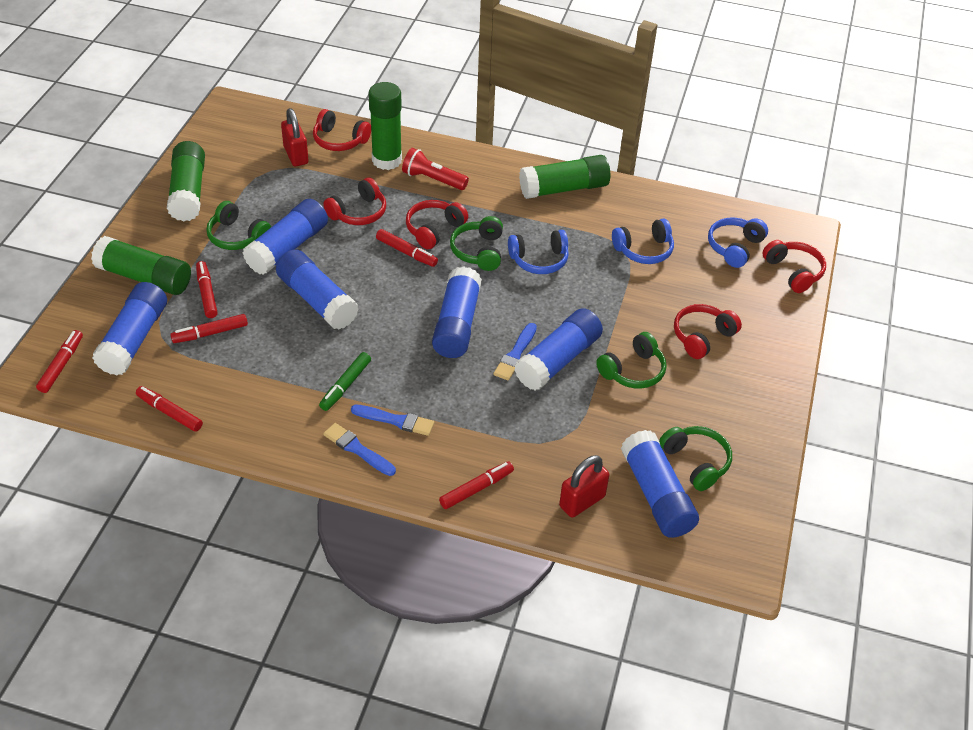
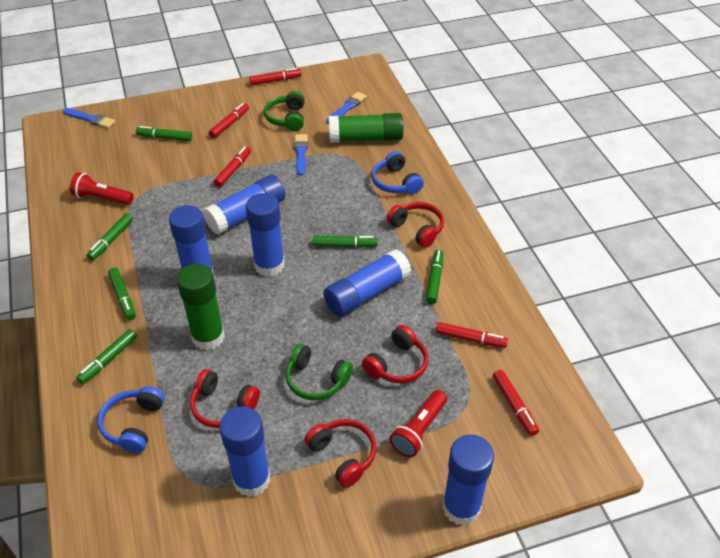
blue headphones: 3 -> 2
green glue stick: 4 -> 2
green headphones: 4 -> 2
green marker: 1 -> 6
red flashlight: 1 -> 2
red headphones: 5 -> 4
red marker: 6 -> 5
red padlock: 2 -> 0

